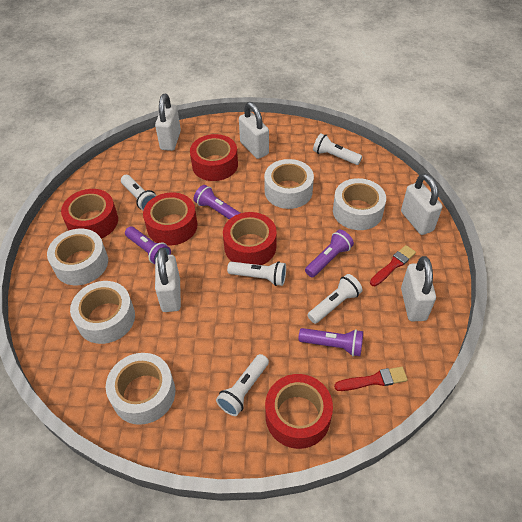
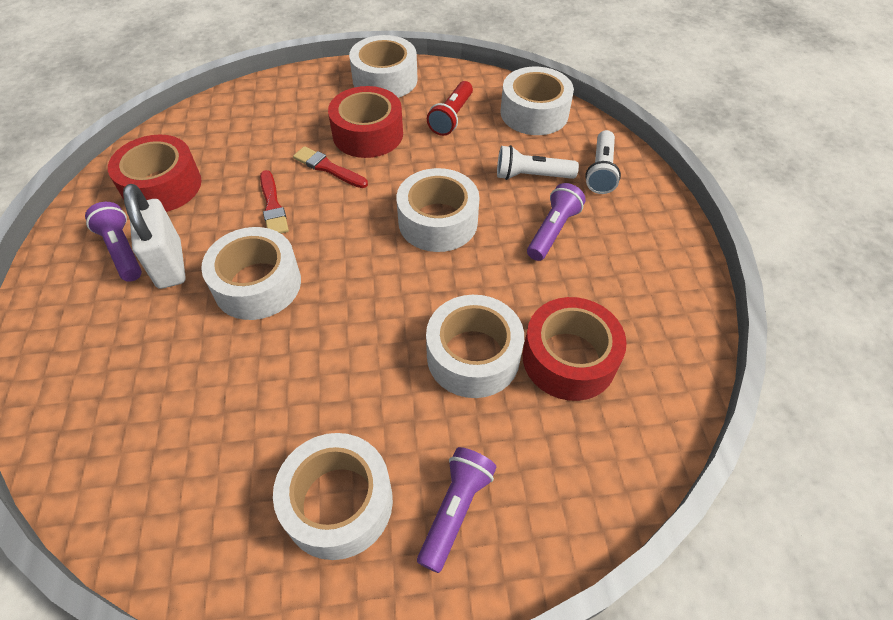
purple flashlight: 4 -> 3
red flashlight: 0 -> 1
red tape: 5 -> 3
white flashlight: 5 -> 2
white padlock: 5 -> 1
white tape: 5 -> 6

